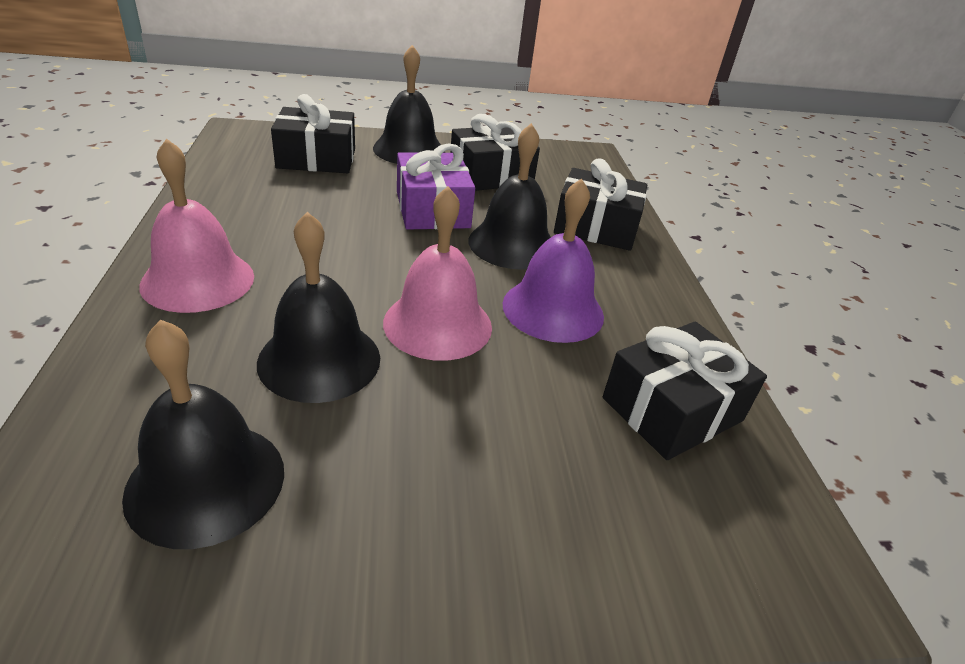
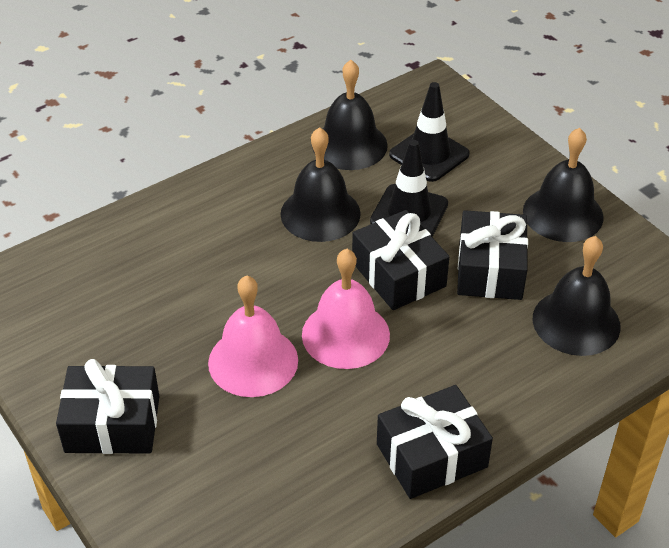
black traffic cone: 0 -> 2
purple bell: 1 -> 0
purple gift: 1 -> 0

